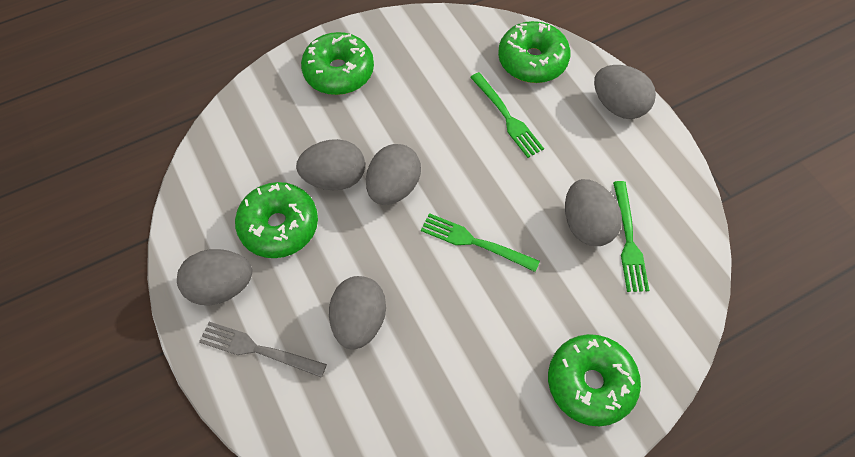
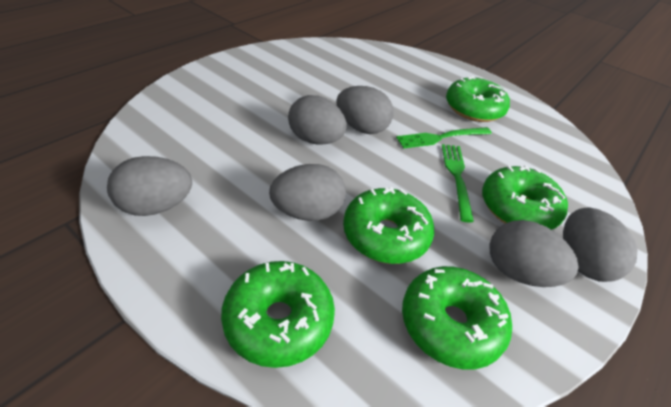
green donut: 4 -> 5
green fork: 3 -> 2
grey fork: 1 -> 0

